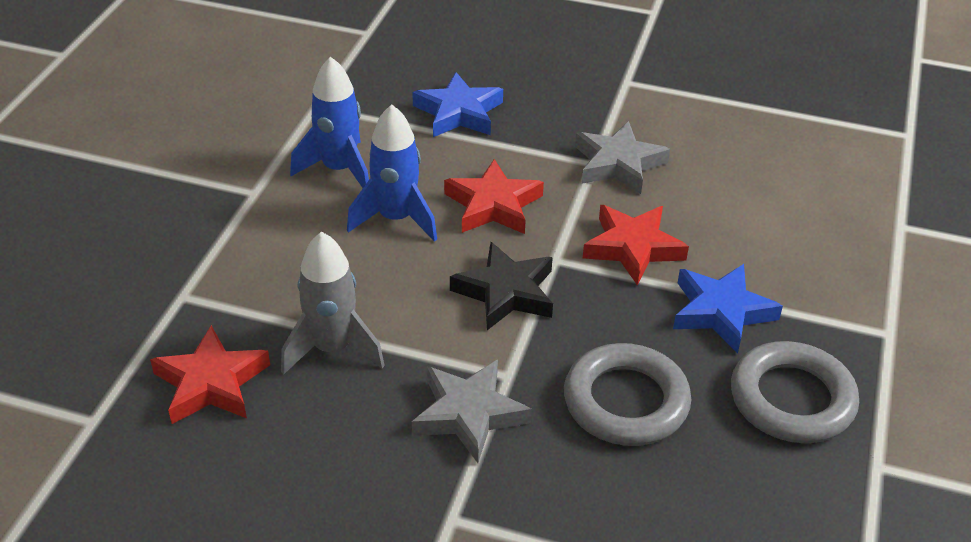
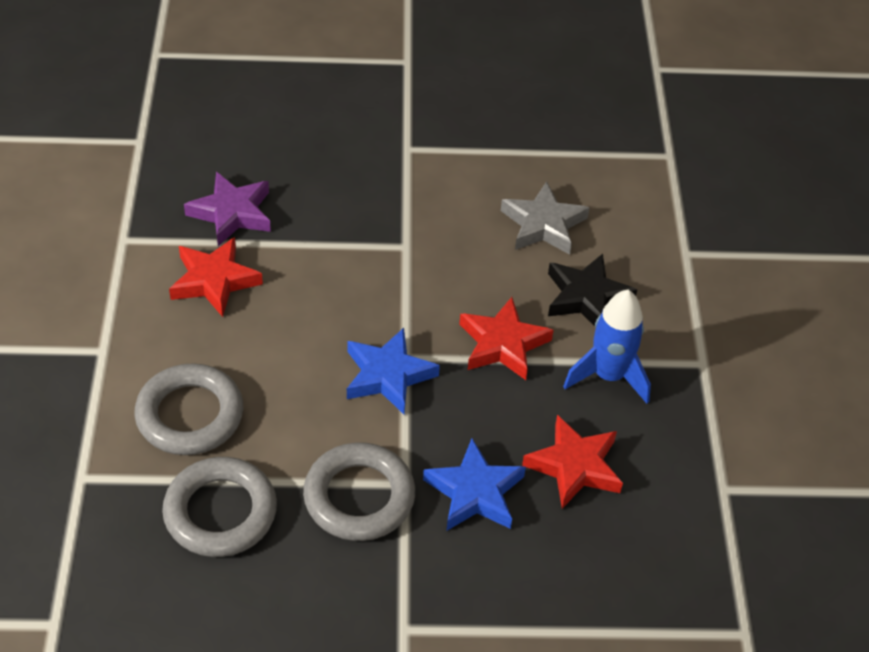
blue rocket: 2 -> 1
grey ring: 2 -> 3
grey rocket: 1 -> 0
grey star: 2 -> 1
purple star: 0 -> 1

